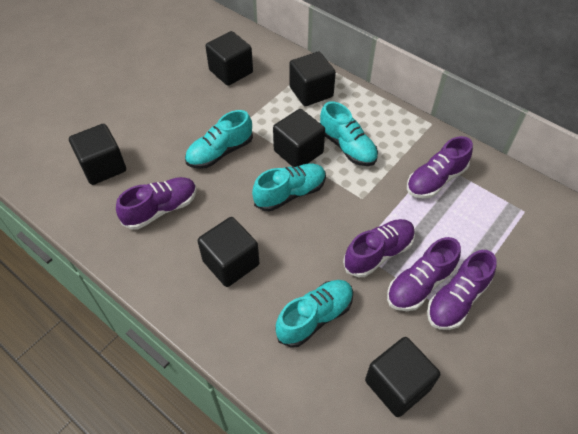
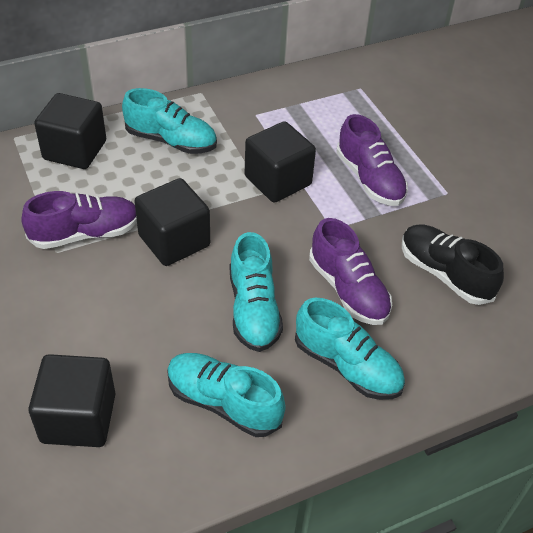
black cube: 6 -> 4
black shoe: 0 -> 1
purple shoe: 5 -> 3

